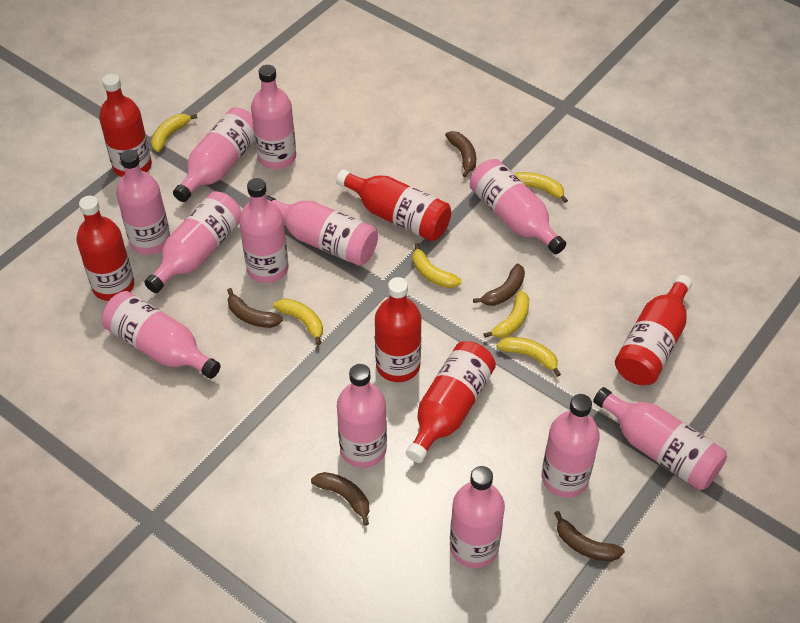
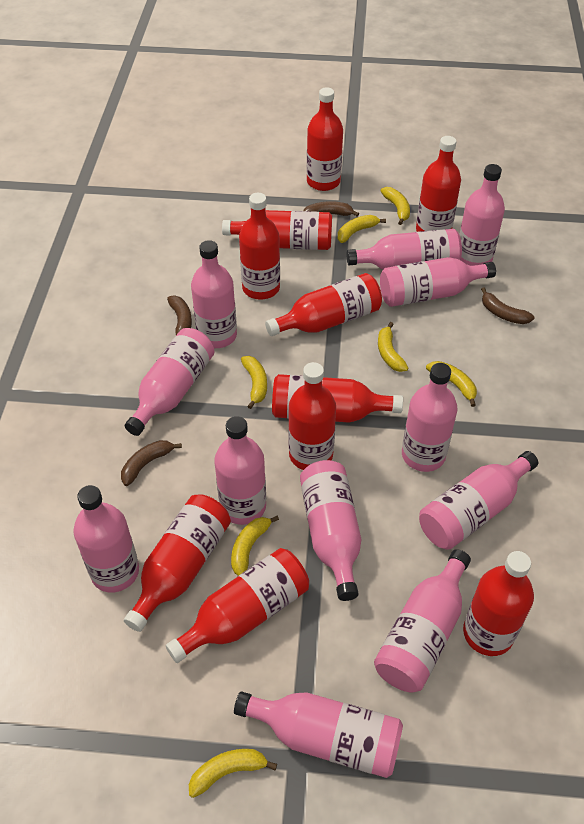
brown banana: 5 -> 4
red bottle: 6 -> 10
yellow banana: 6 -> 7

